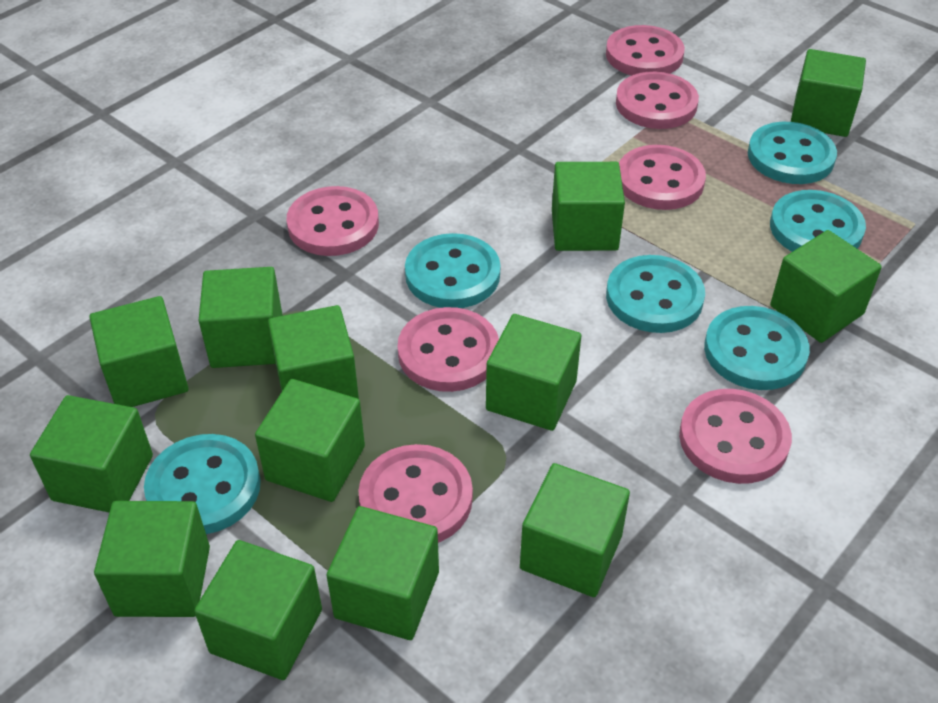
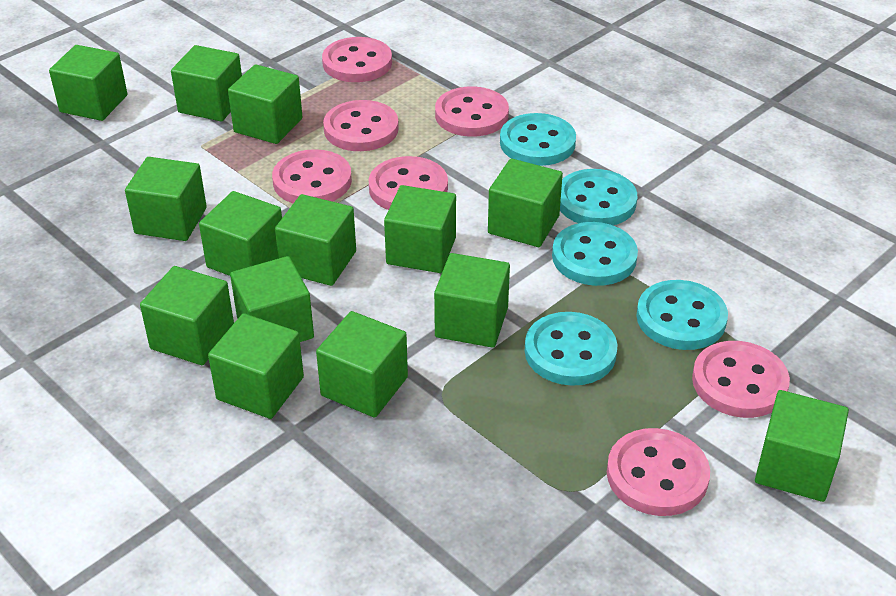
green cube: 13 -> 14
turquoise button: 6 -> 5

